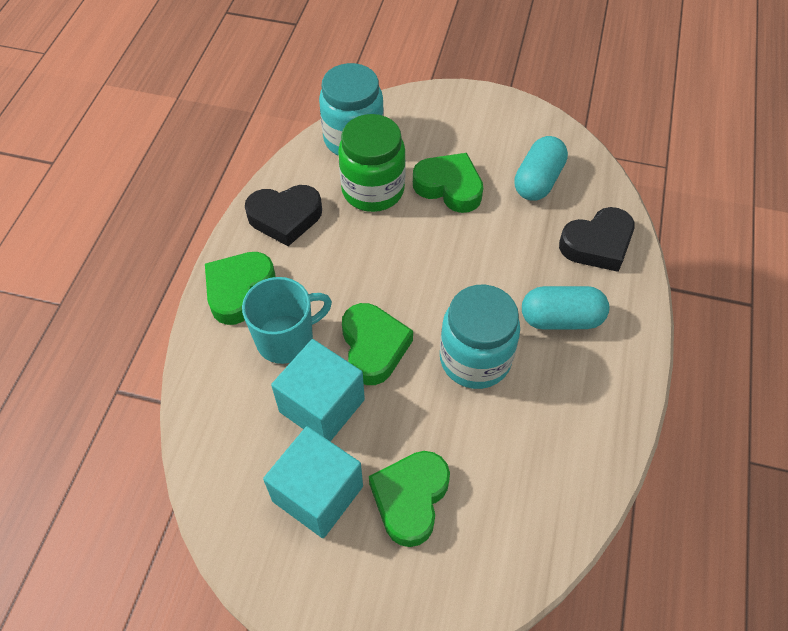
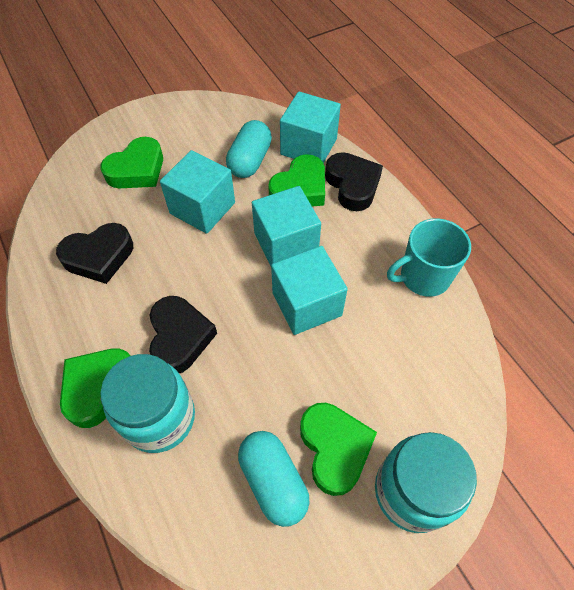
black heart: 2 -> 3
green jar: 1 -> 0
turquoise cube: 2 -> 4

